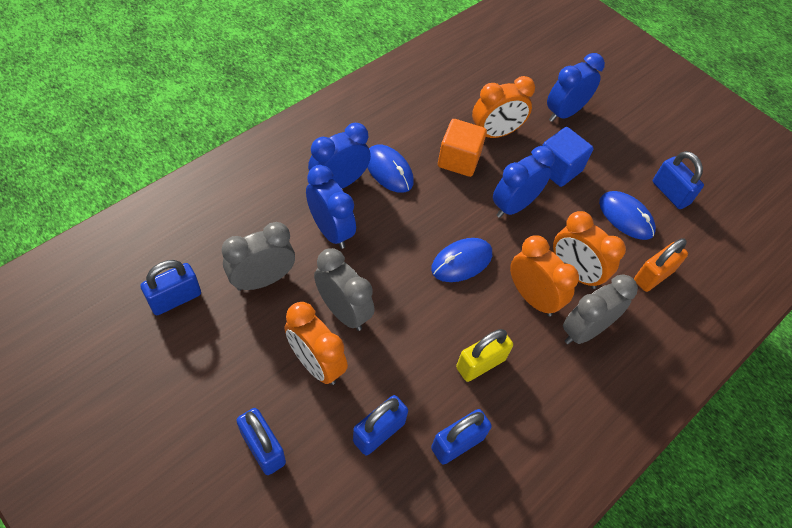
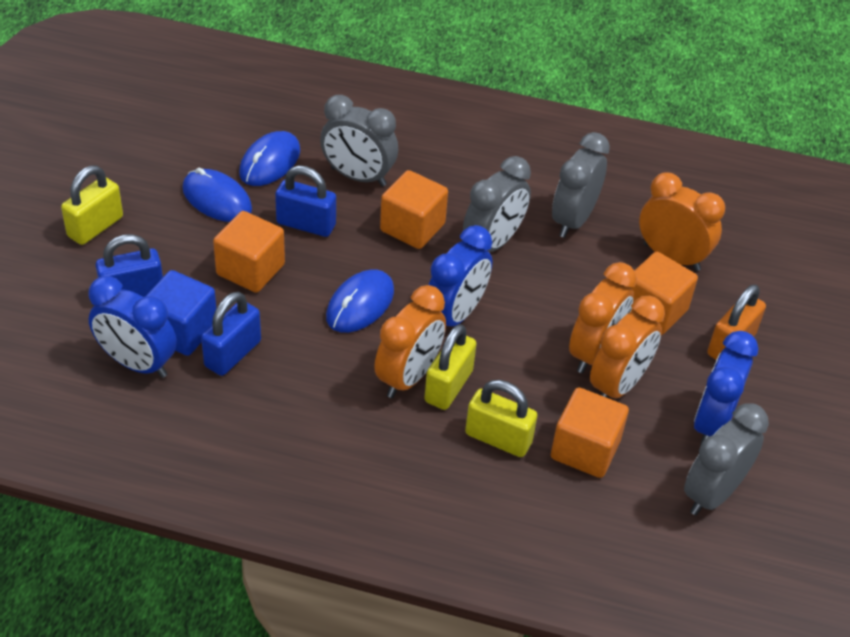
blue clock: 4 -> 3
blue padlock: 5 -> 3
grey clock: 3 -> 4
orange cube: 1 -> 4
yellow padlock: 1 -> 3

